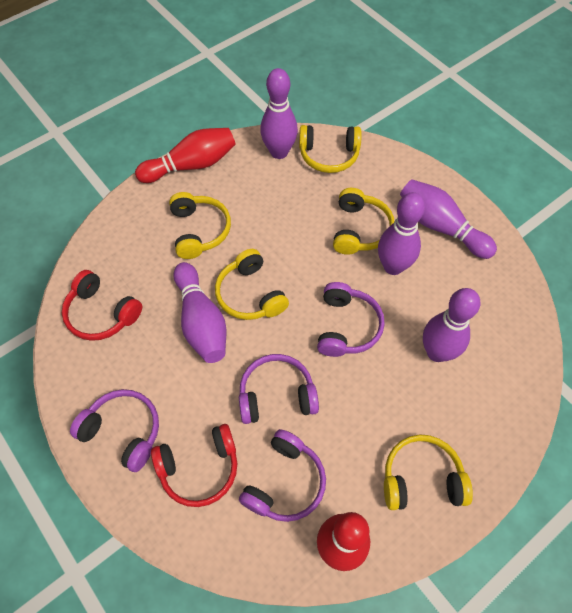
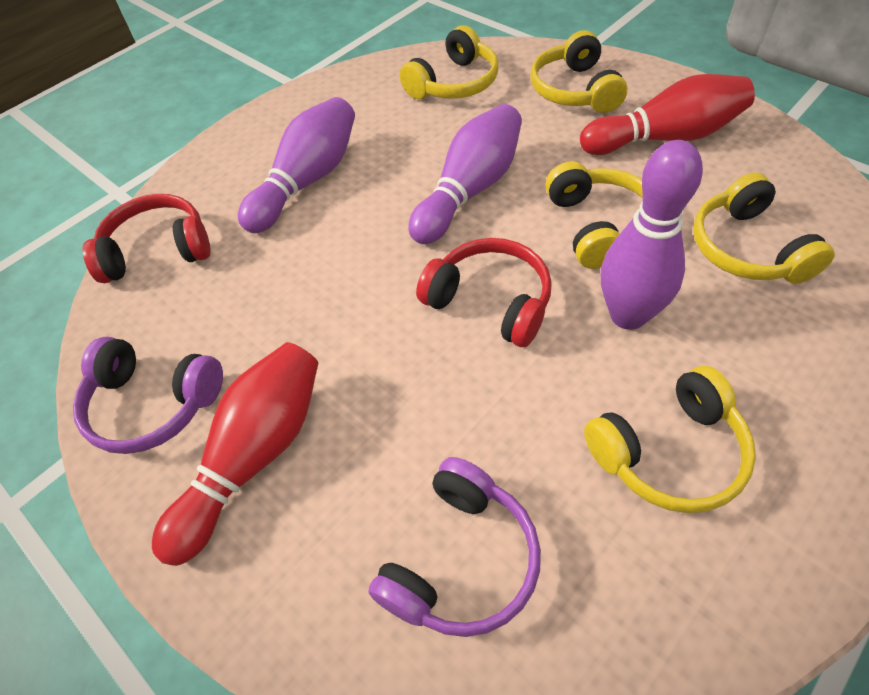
purple bowling pin: 5 -> 3
purple headphones: 4 -> 2

